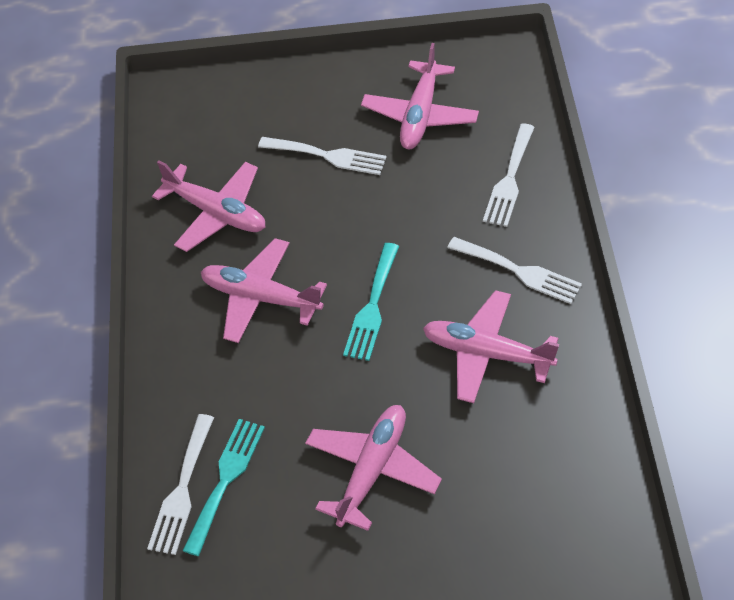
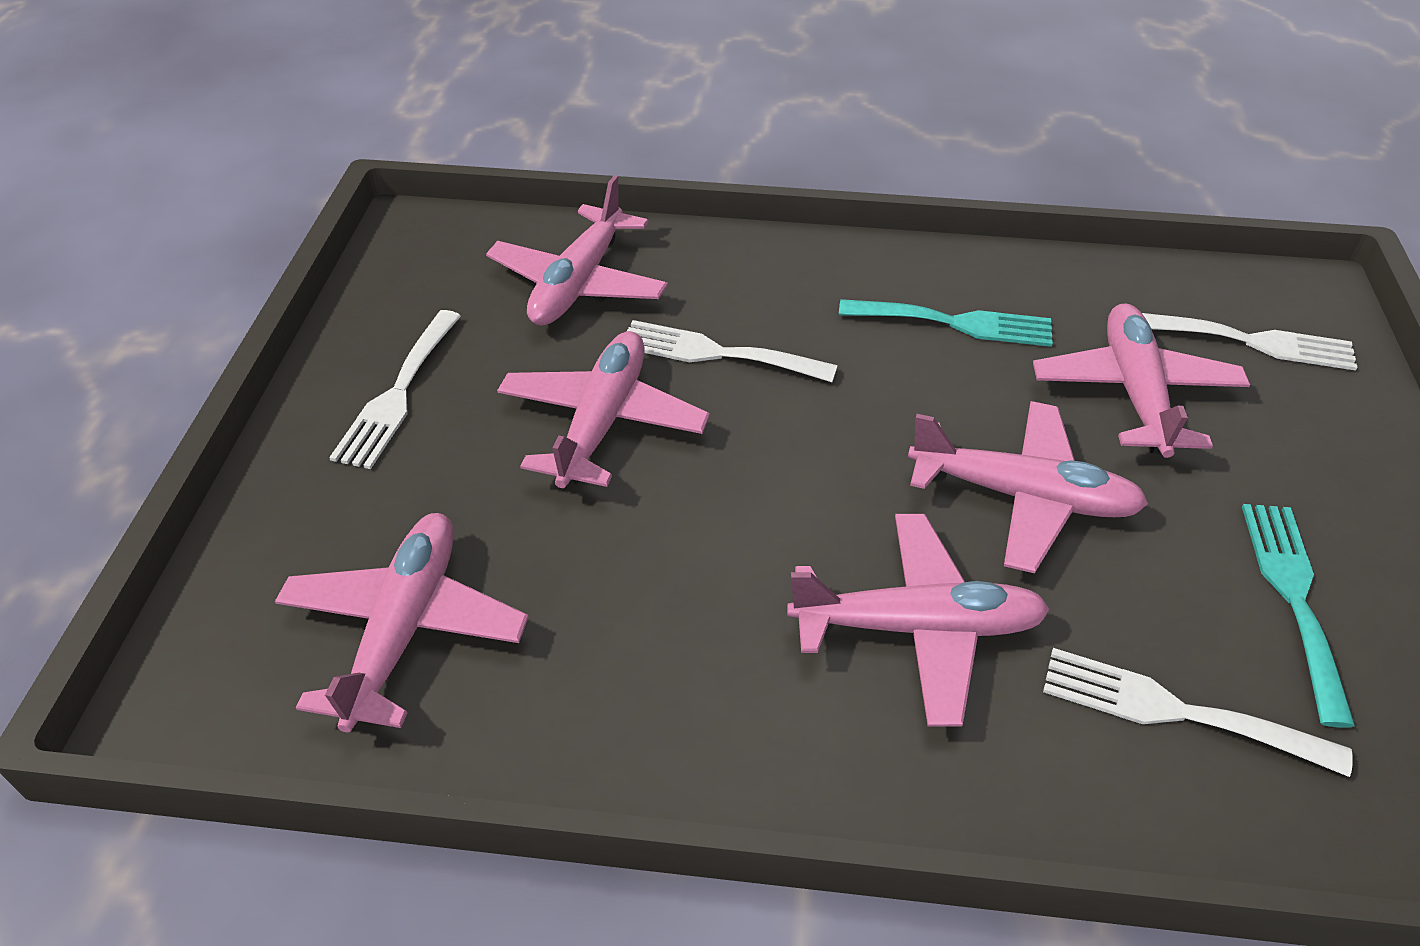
pink plane: 5 -> 6

